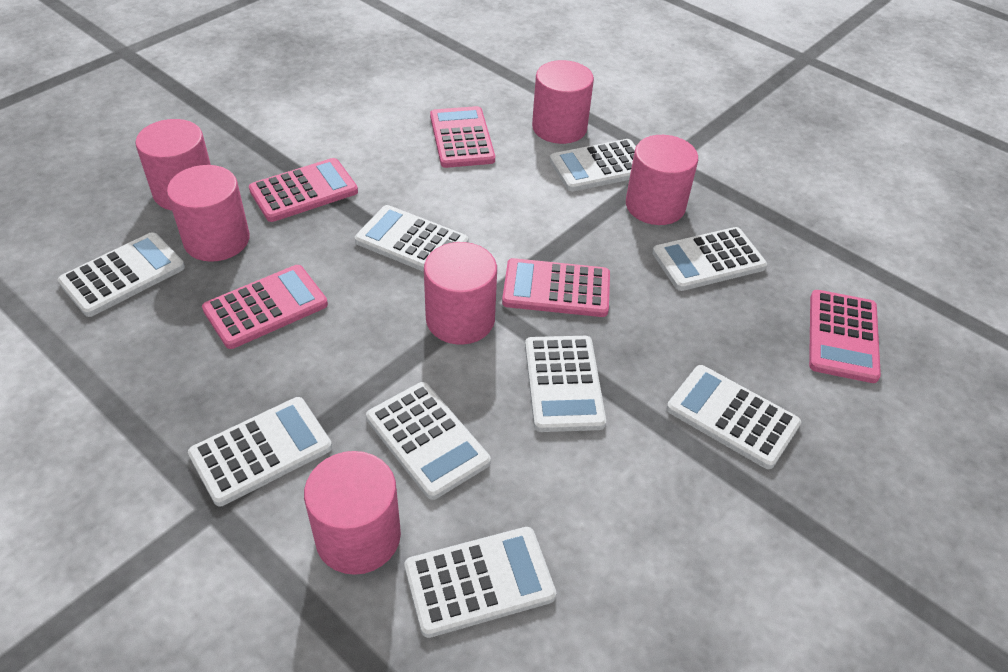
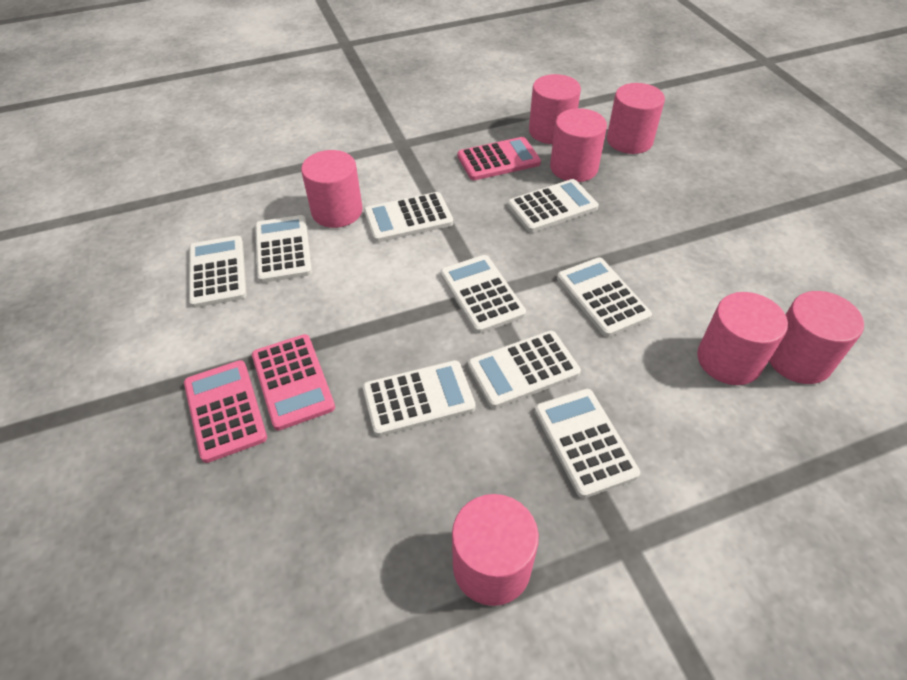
pink calculator: 5 -> 3
pink cylinder: 6 -> 7

